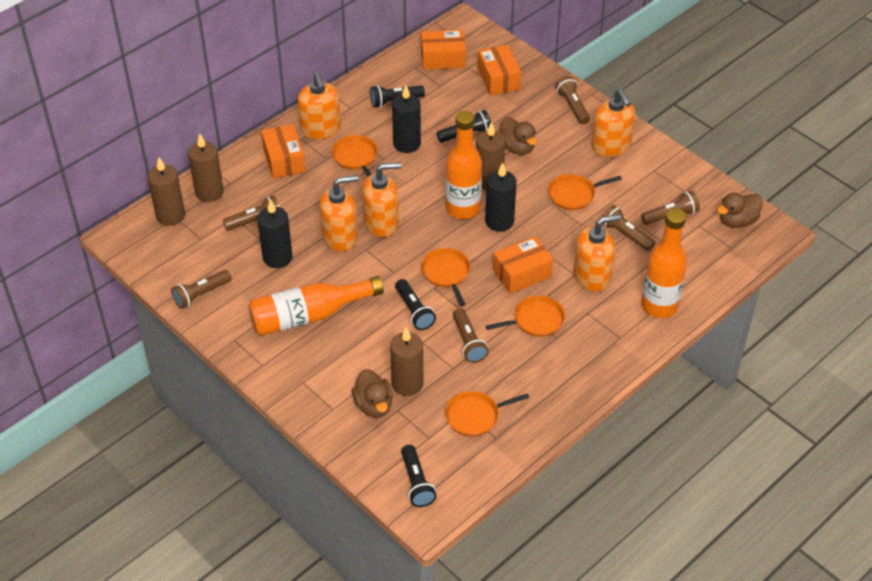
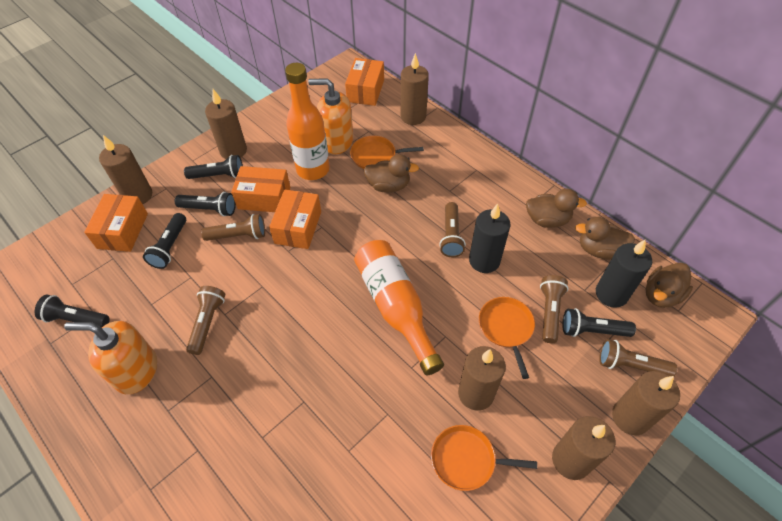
black candle: 3 -> 2
black flashlight: 4 -> 5
brown candle: 4 -> 6
brown duck: 3 -> 4
brown flashlight: 6 -> 5
orange bottle: 3 -> 2
orange pan: 5 -> 3
orange soap dispenser: 5 -> 2

